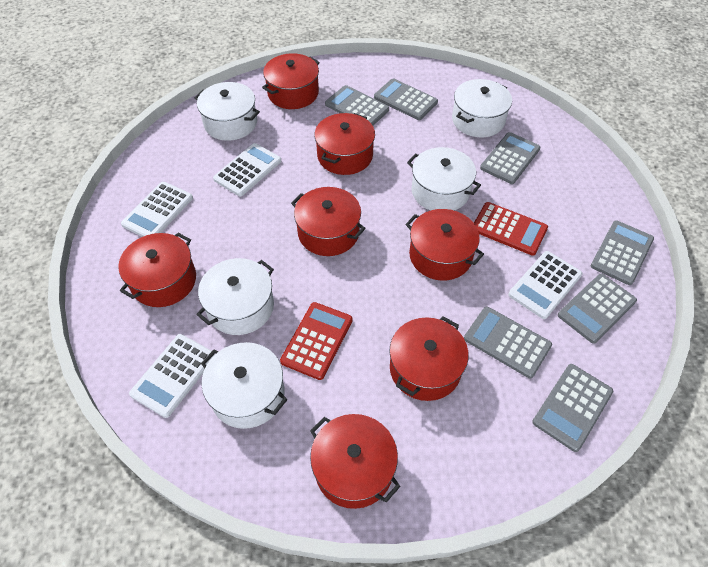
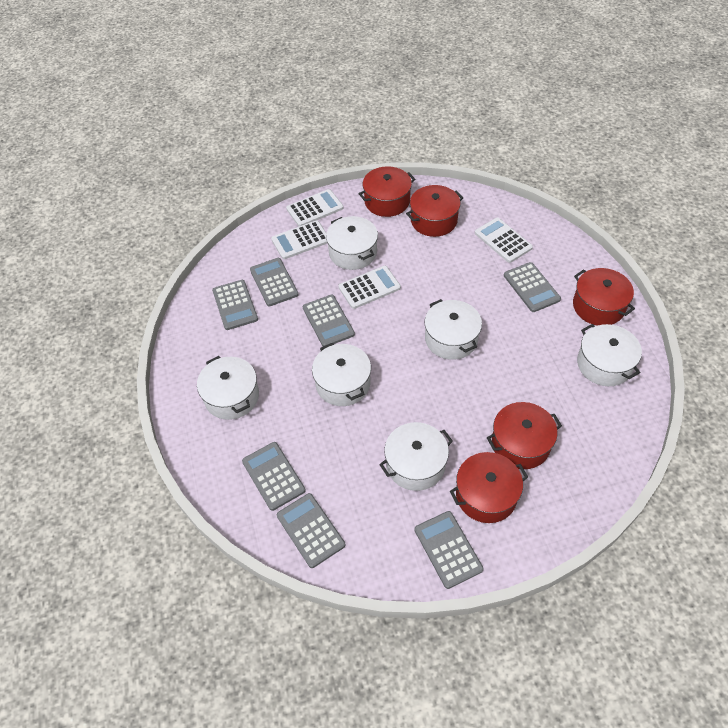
red calculator: 2 -> 0
red pot: 7 -> 5
white pot: 5 -> 6

